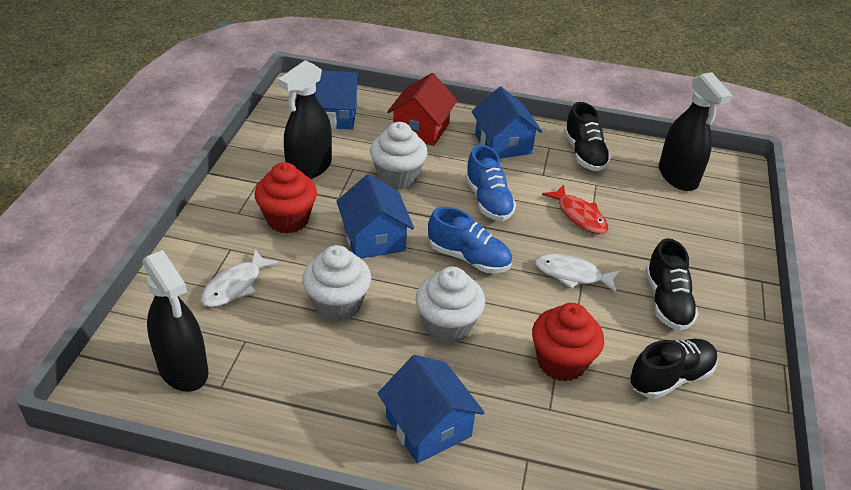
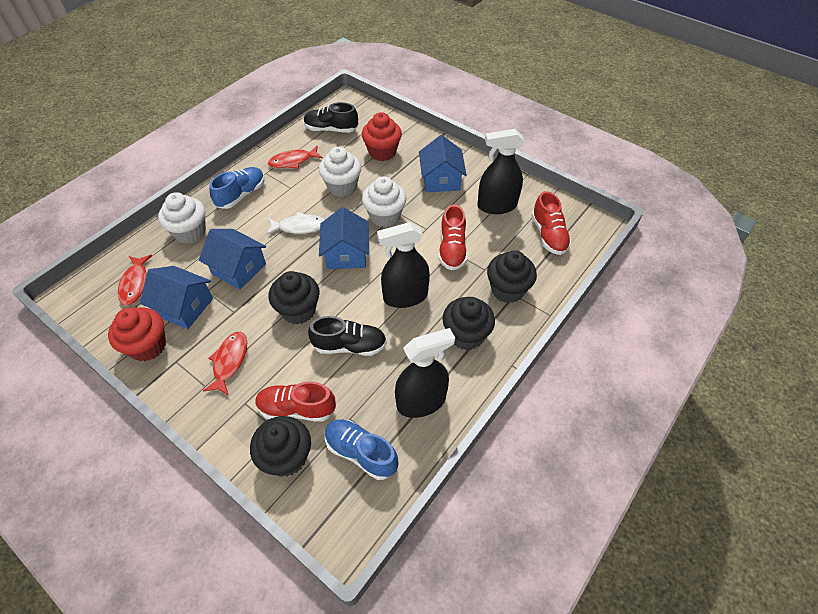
black cupcake: 0 -> 4
black shoe: 3 -> 2
red fish: 1 -> 3
red house: 1 -> 0
red shoe: 0 -> 3
white fish: 2 -> 1

